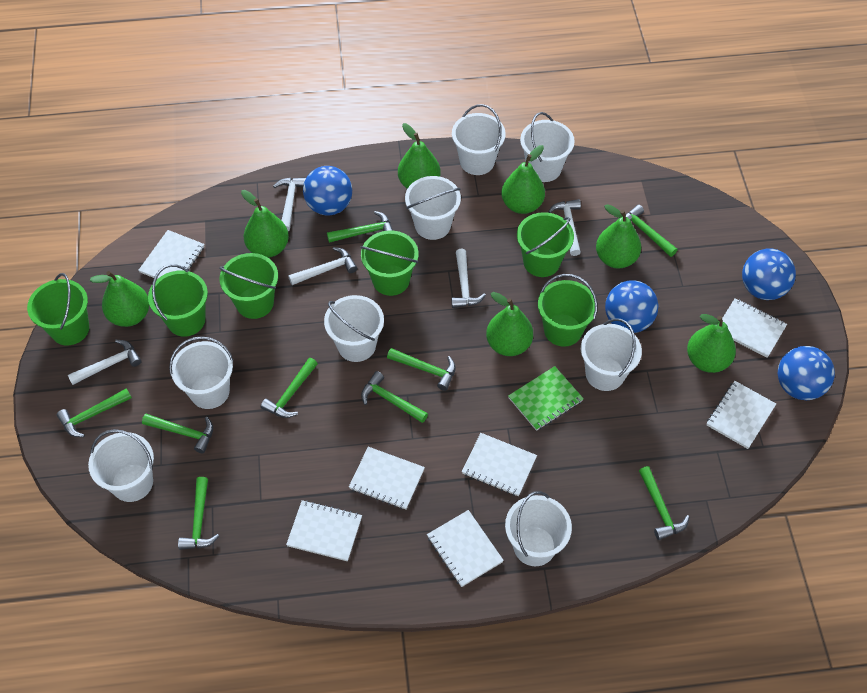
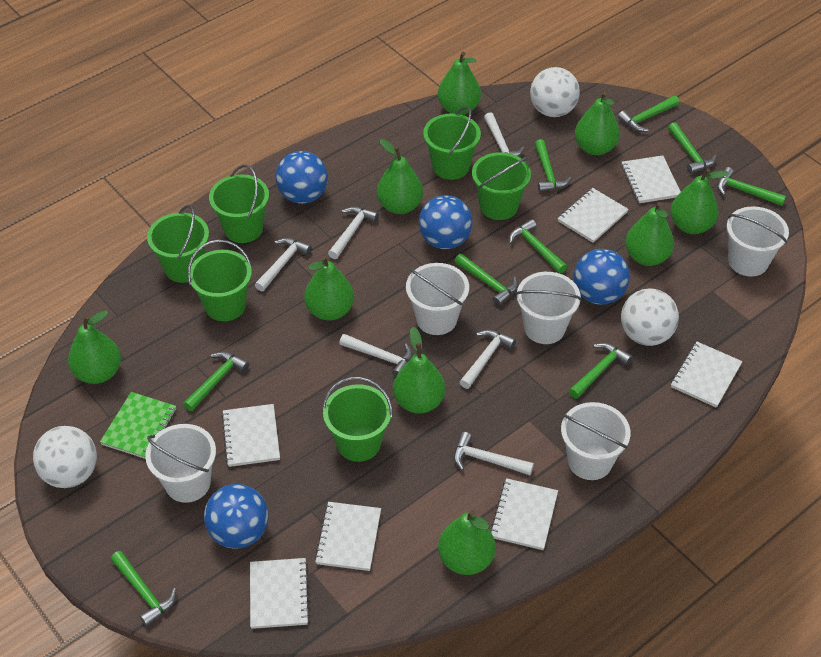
green pear: 7 -> 9
white ball: 0 -> 3
white bucket: 8 -> 5
white hammer: 5 -> 6

